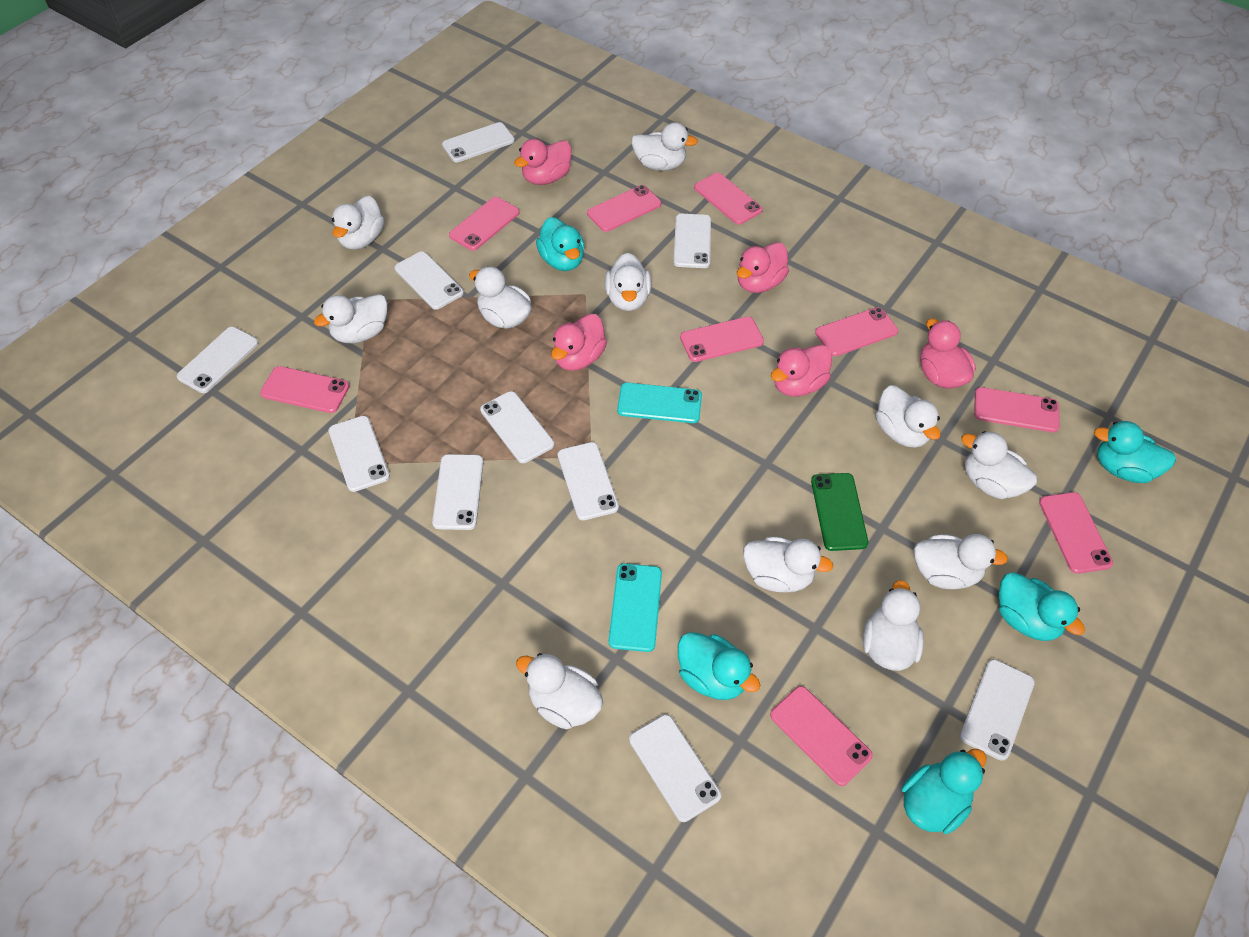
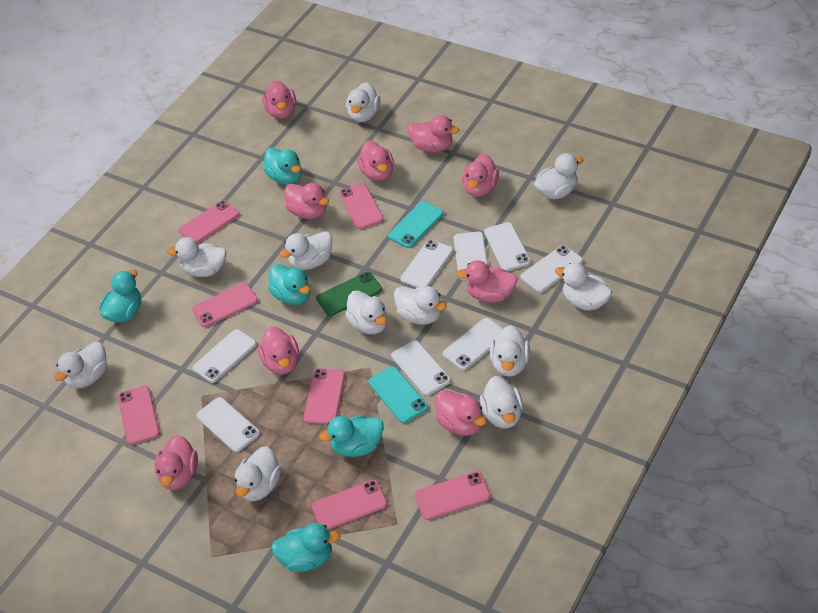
pink duck: 5 -> 9
pink phone: 9 -> 7
white phone: 10 -> 8

